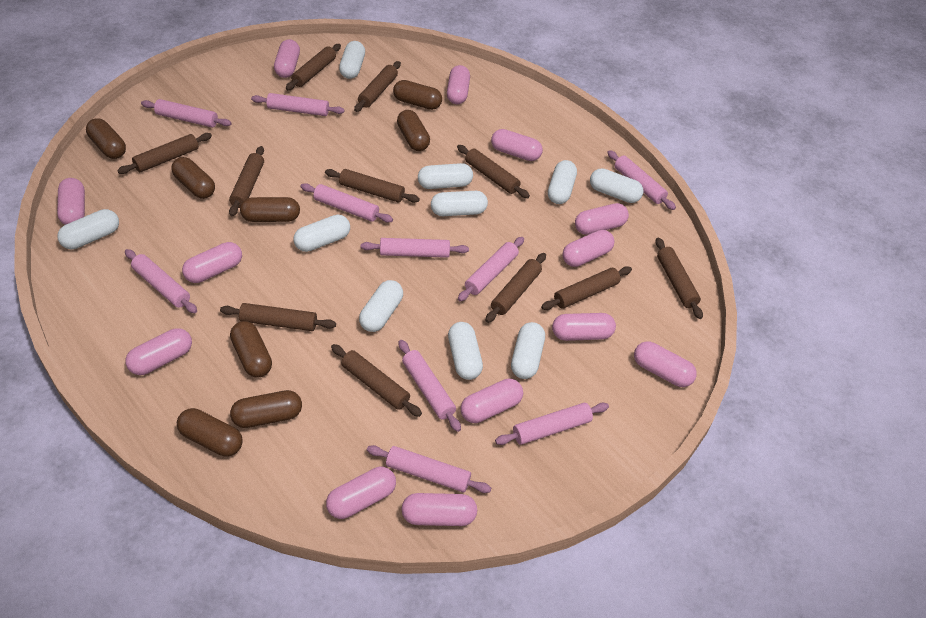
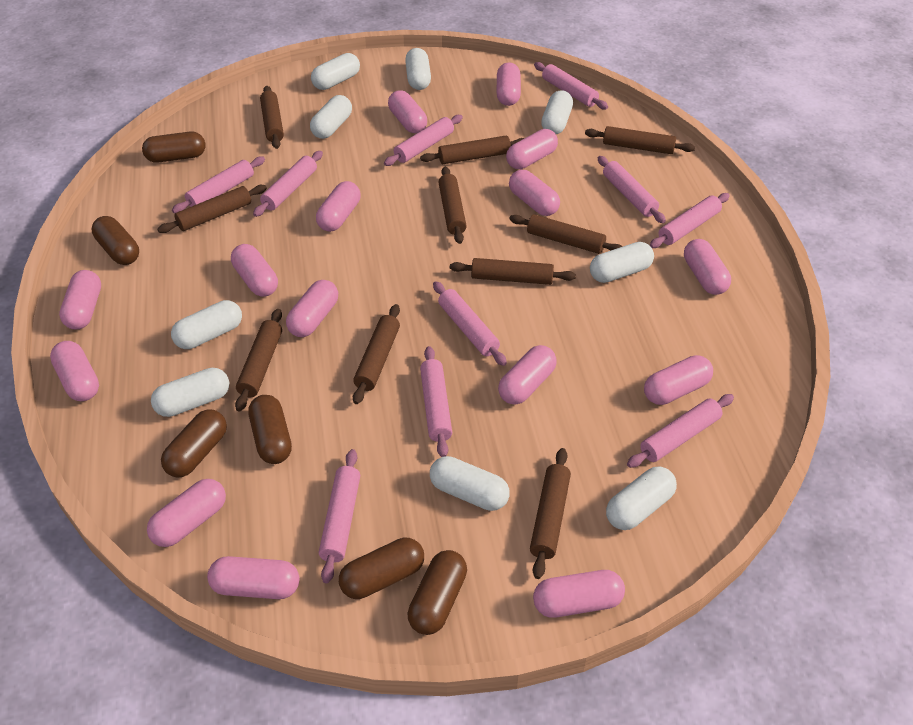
brown capsule: 8 -> 6
brown rolling pin: 11 -> 10
pink capsule: 13 -> 15
white capsule: 10 -> 9

